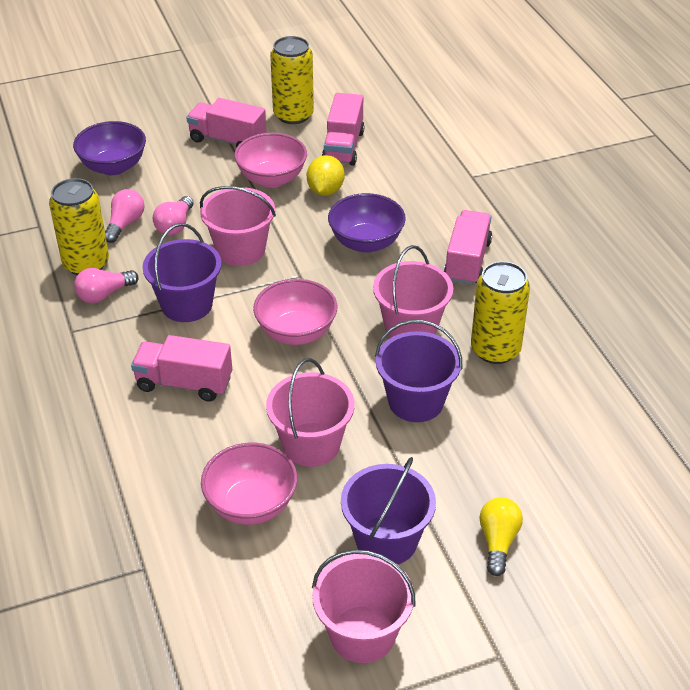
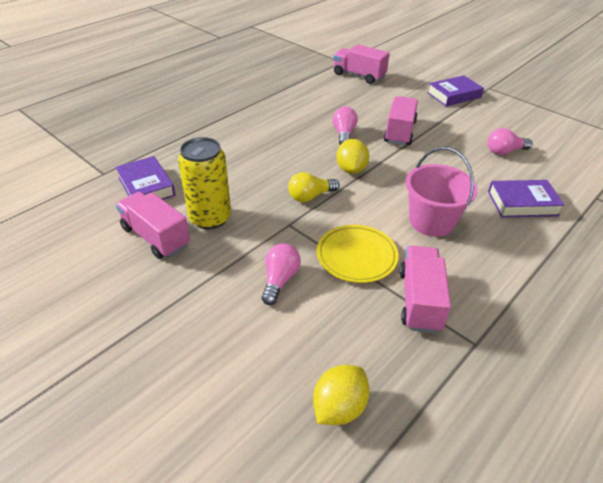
pink bowl: 3 -> 0
pink bucket: 4 -> 1
purple book: 0 -> 3
purple bowl: 2 -> 0
purple bucket: 3 -> 0
yellow can: 3 -> 1
yellow lemon: 1 -> 2
yellow plate: 0 -> 1

